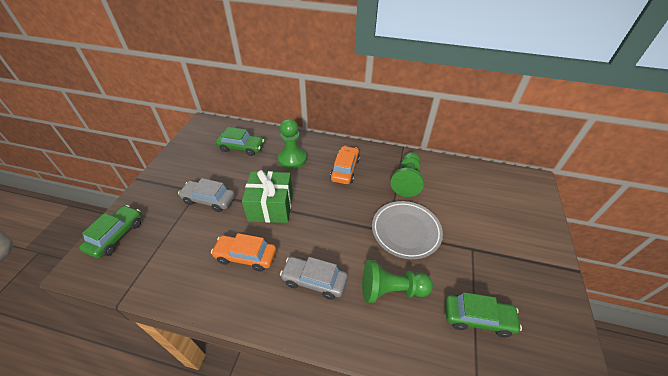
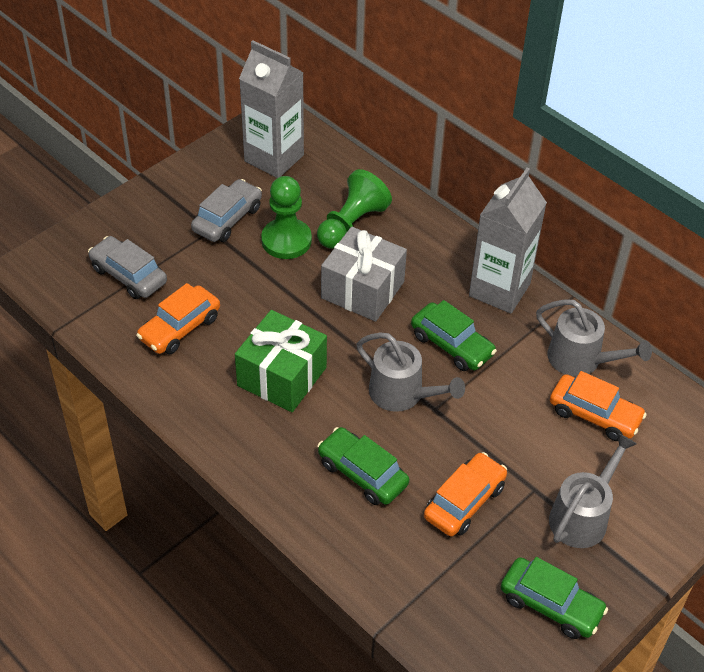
green pawn: 3 -> 2
grey carton: 0 -> 2
grey gift: 0 -> 1
grey plate: 1 -> 0
grey watering can: 0 -> 3
orange car: 2 -> 3

